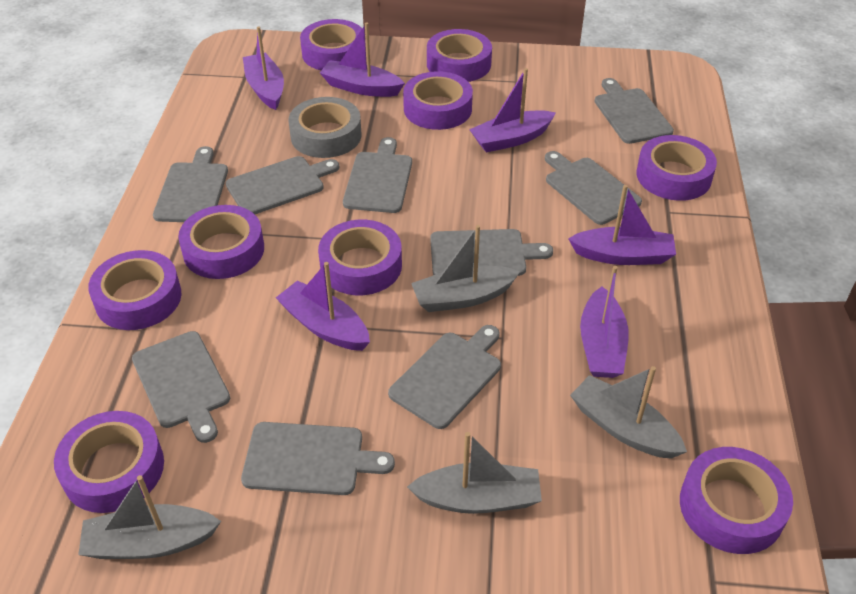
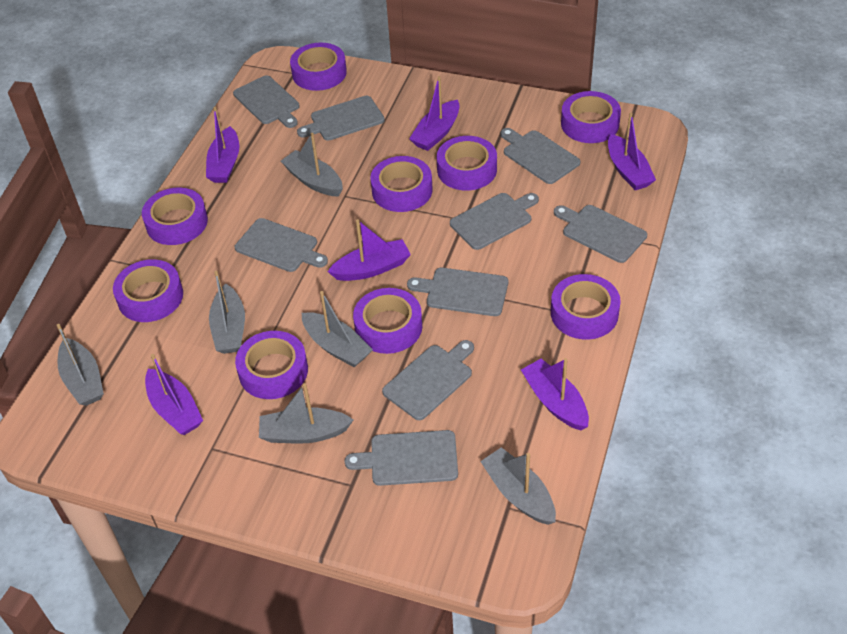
grey boat: 4 -> 6
grey tape: 1 -> 0

